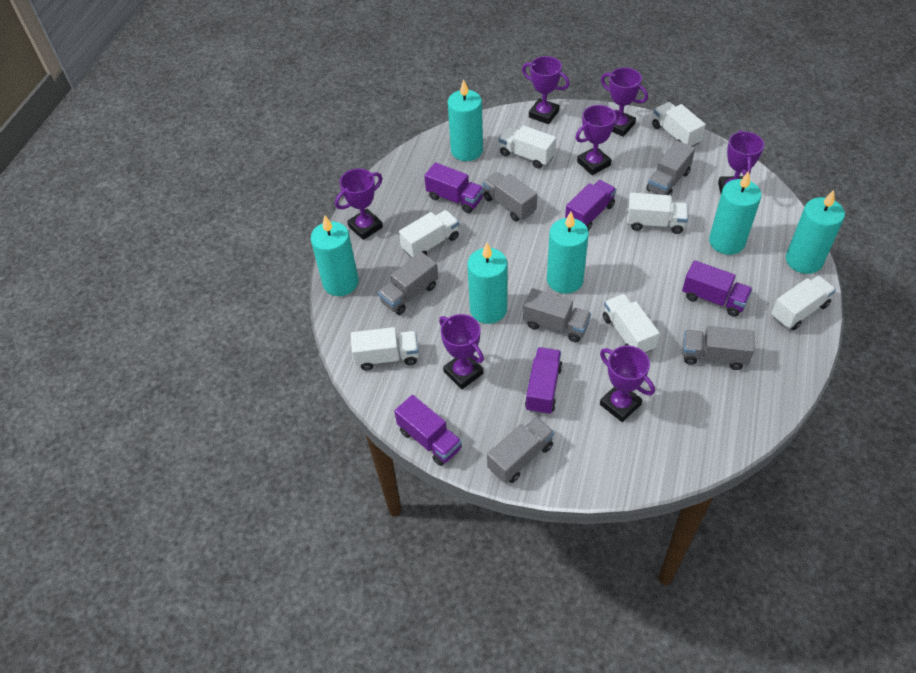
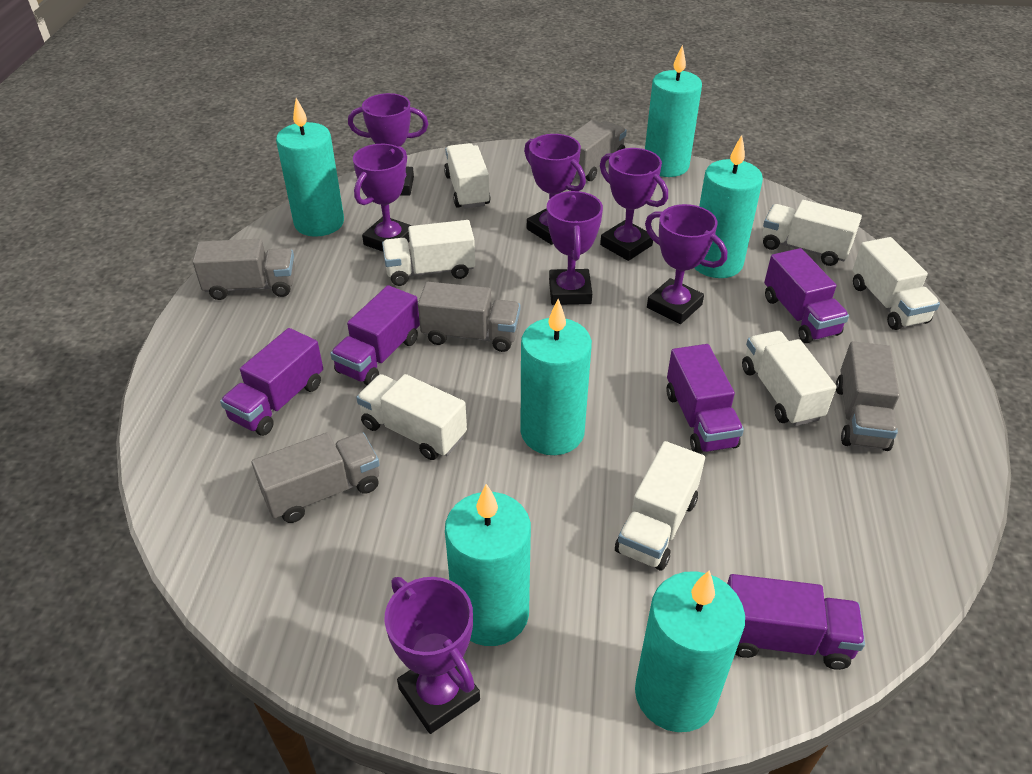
grey truck: 6 -> 5

